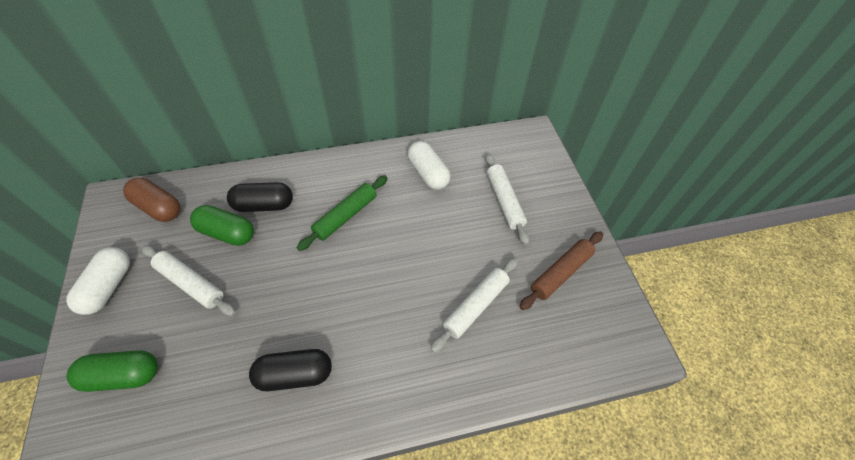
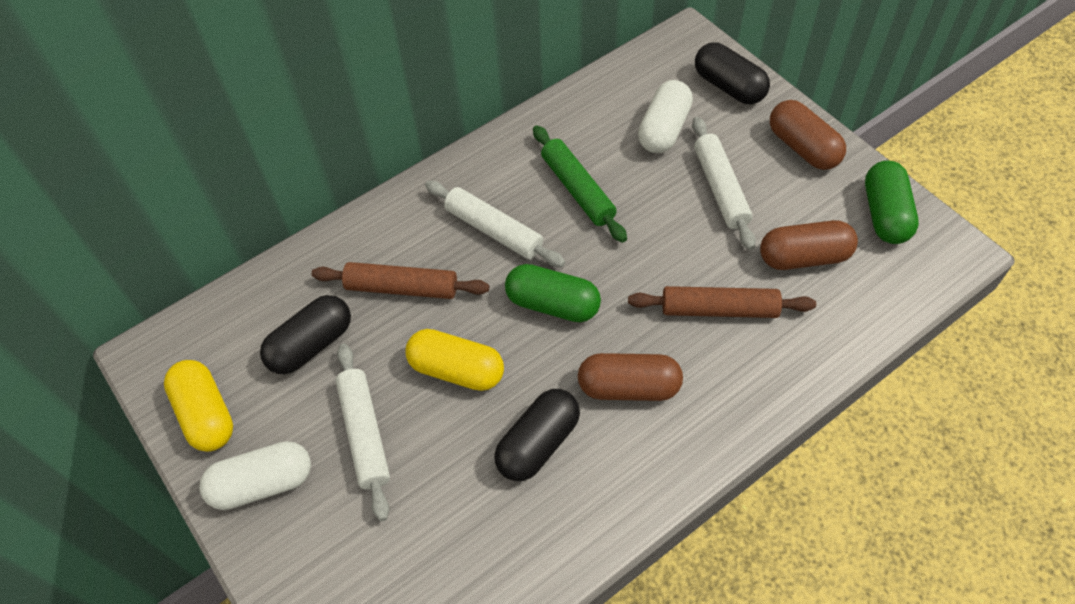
black capsule: 2 -> 3
brown capsule: 1 -> 3
brown rolling pin: 1 -> 2
yellow capsule: 0 -> 2

